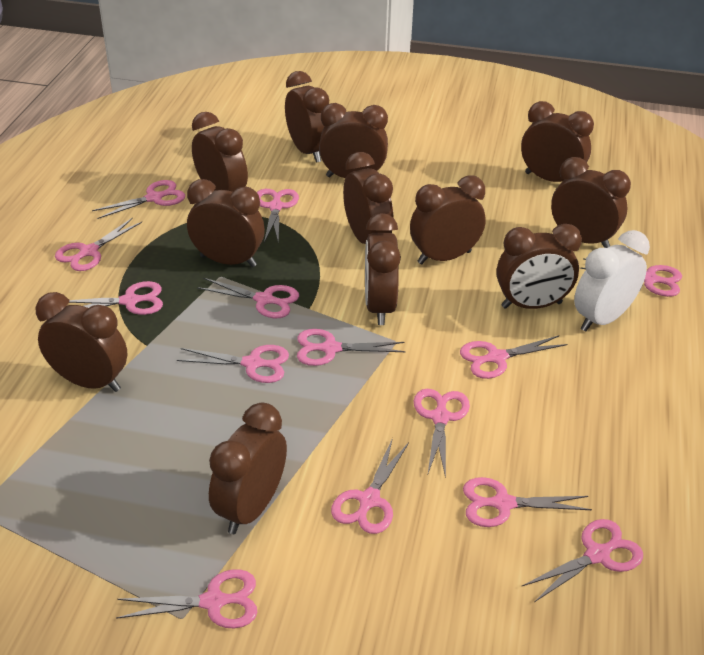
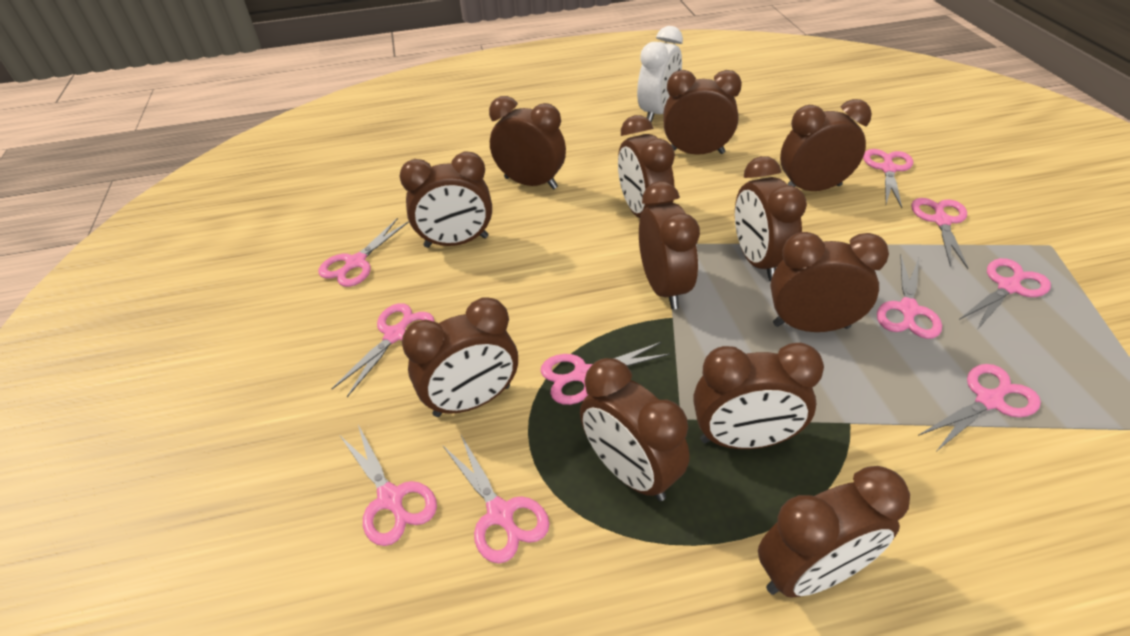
pink scissors: 14 -> 10

